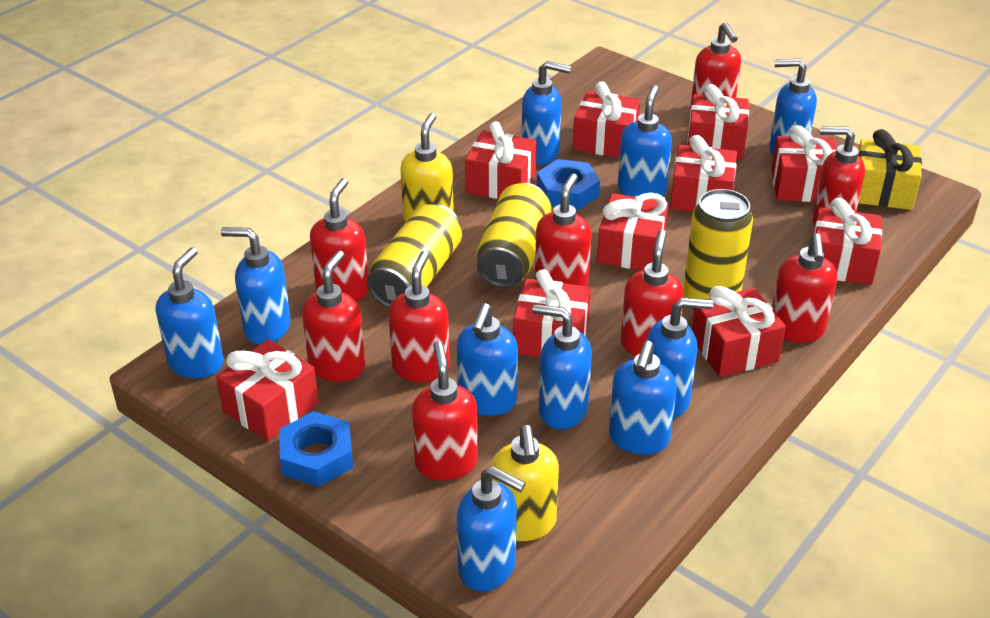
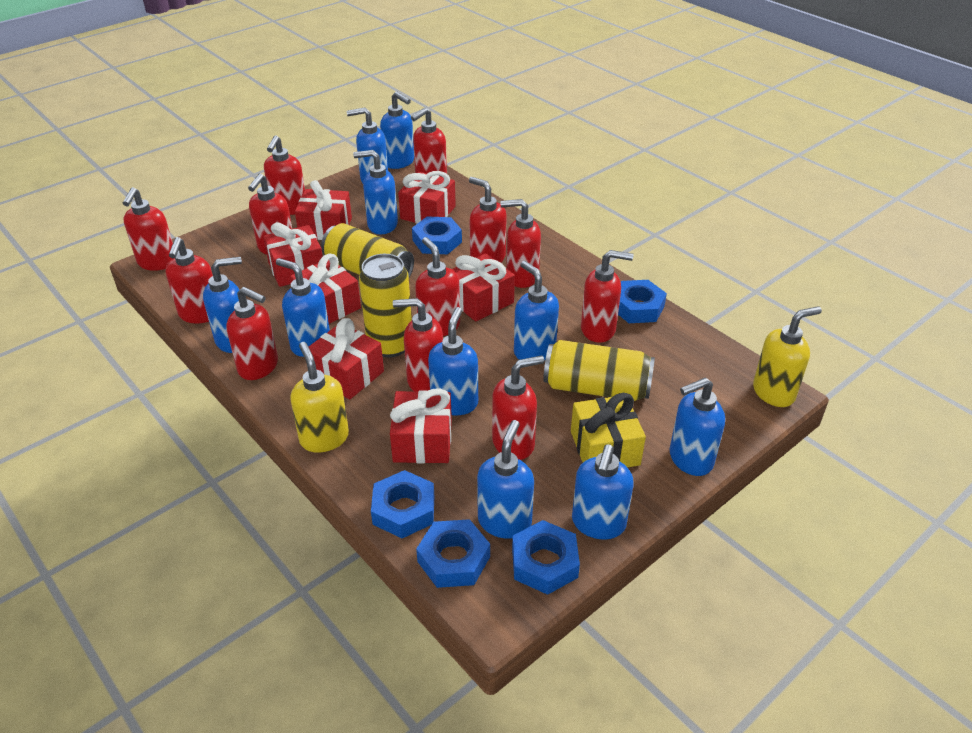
blue nut: 2 -> 5
red gift: 10 -> 7
red soap dispenser: 9 -> 12

